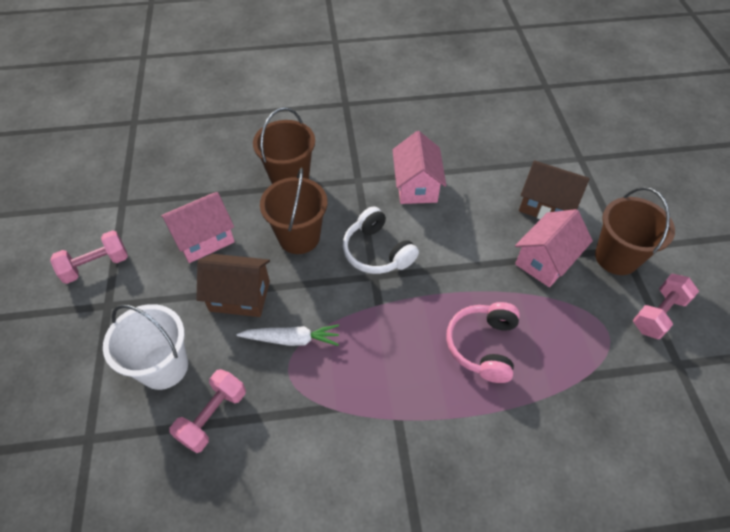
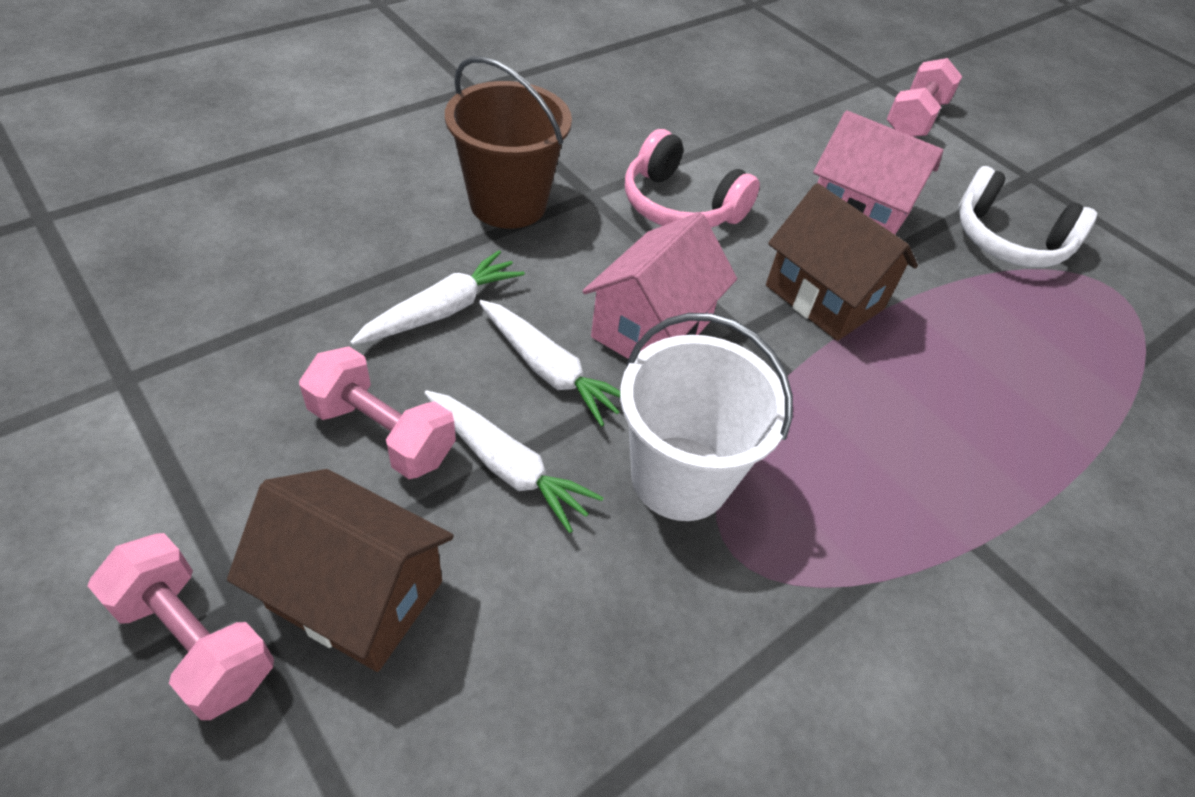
brown bucket: 3 -> 1
pink house: 3 -> 2
white carrot: 1 -> 3

